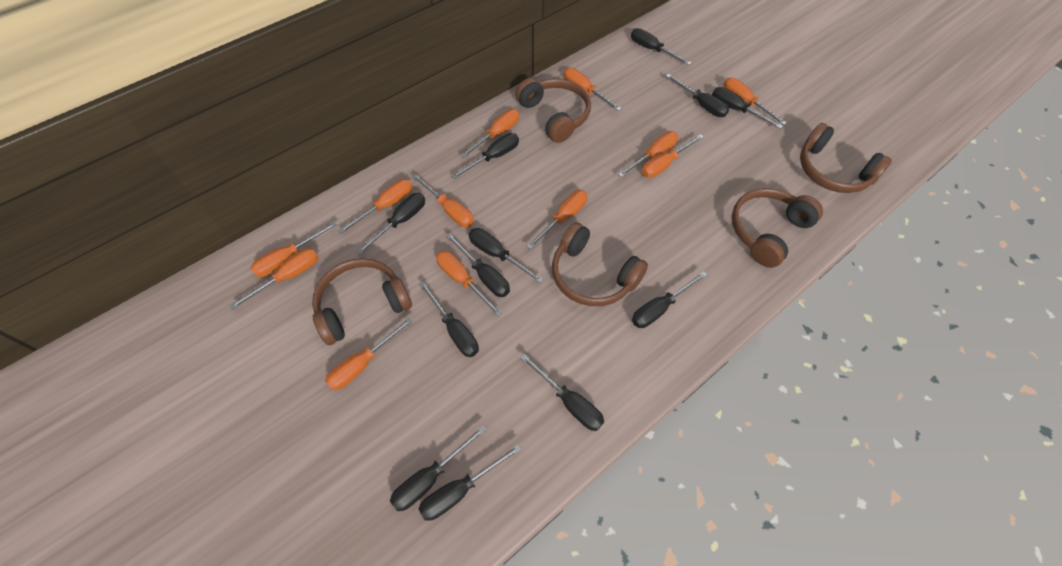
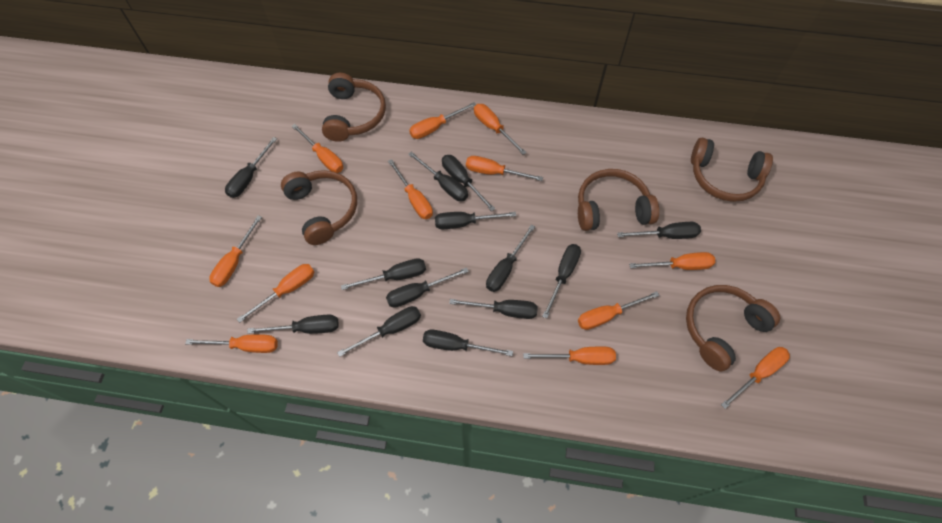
black screwdriver: 12 -> 13

